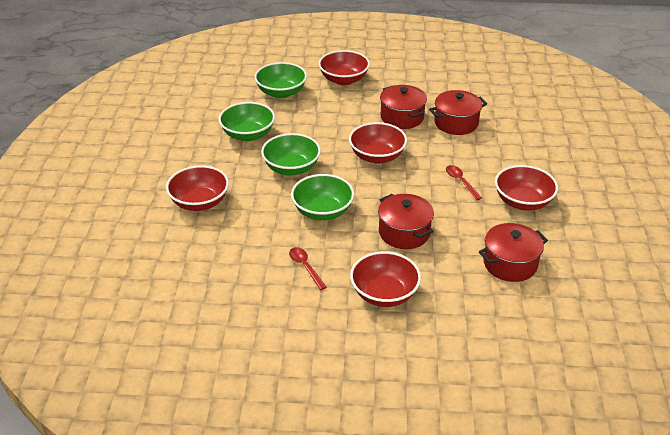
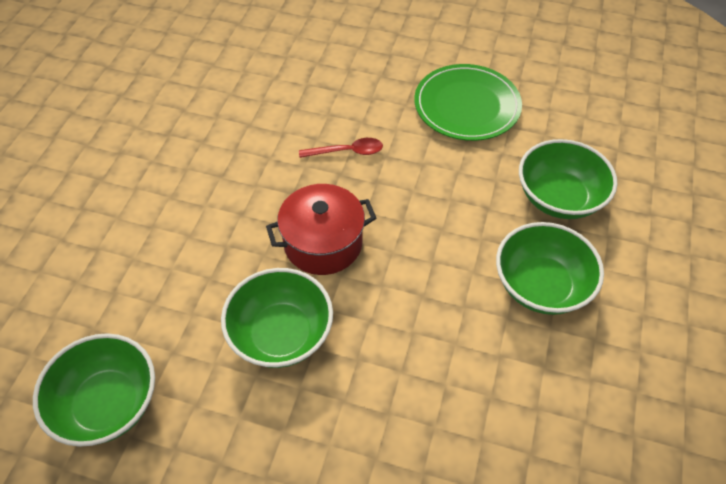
green plate: 0 -> 1
red bowl: 5 -> 0
red pot: 4 -> 1
red spoon: 2 -> 1

